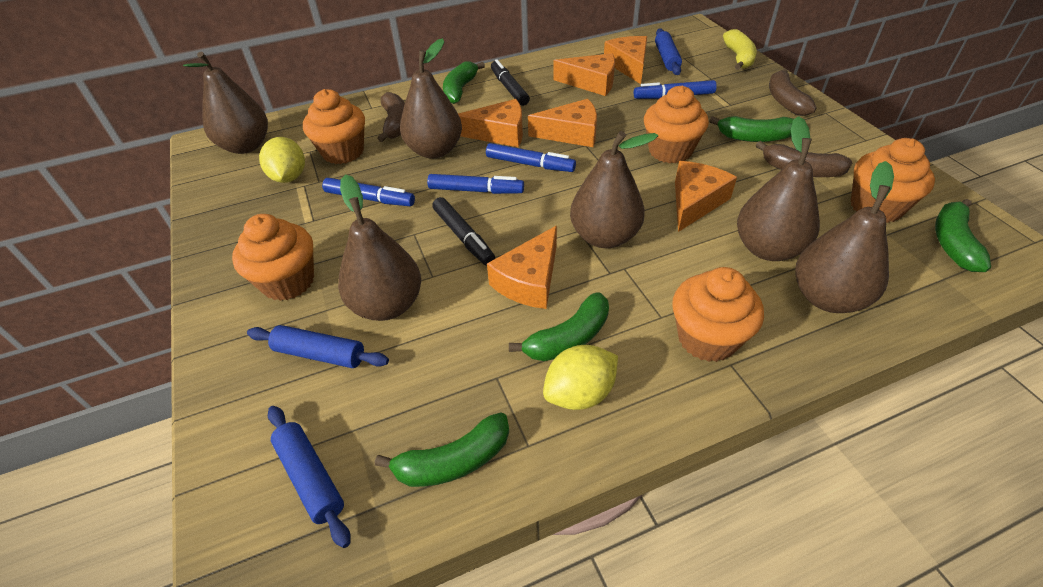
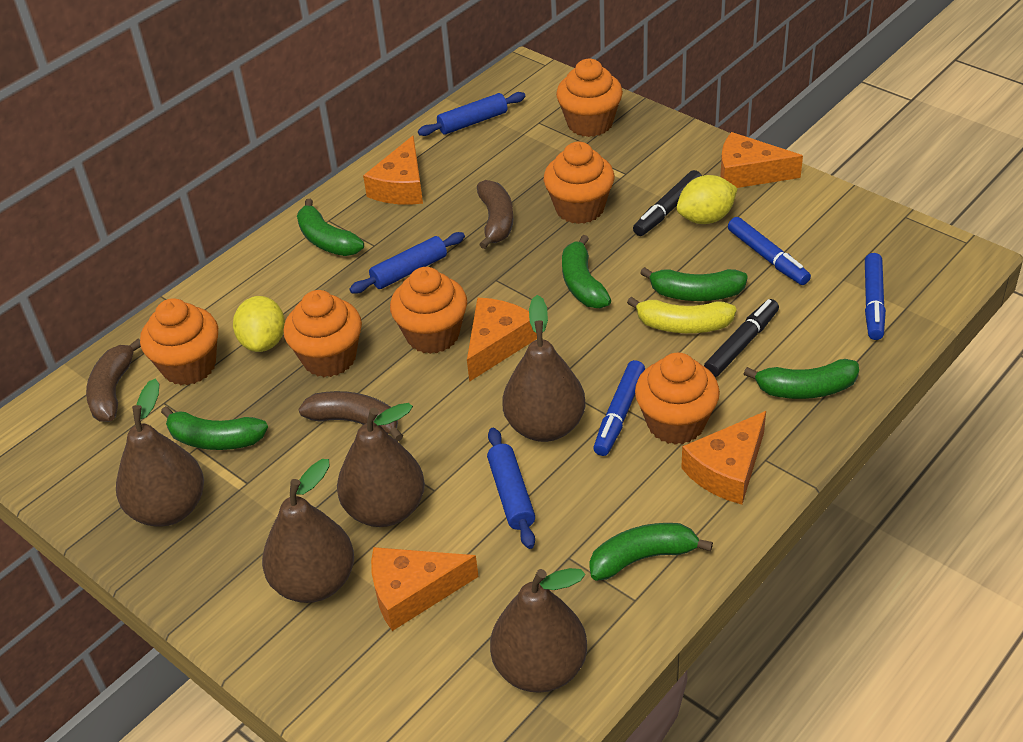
blue marker: 4 -> 3
brown pear: 6 -> 5
green banana: 5 -> 6
orange cheese: 6 -> 5
orange cupcake: 5 -> 6

